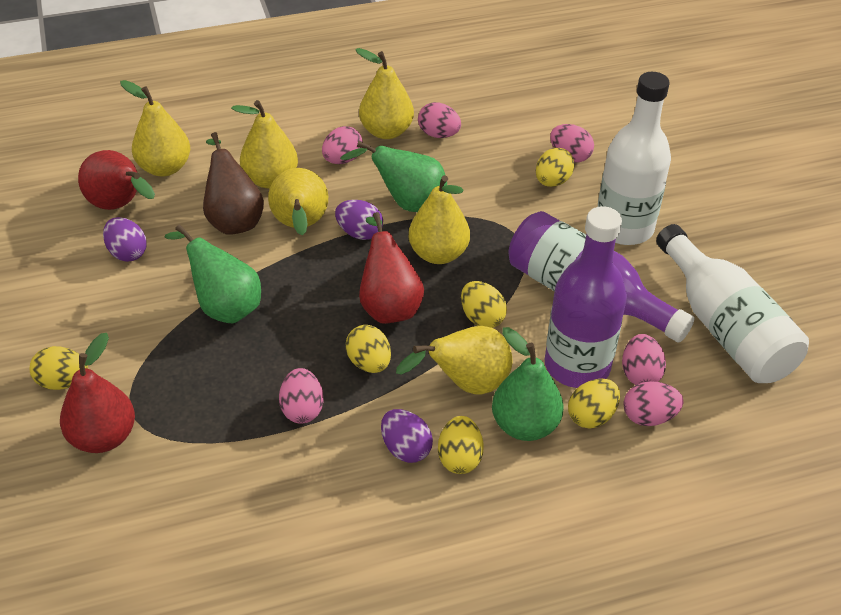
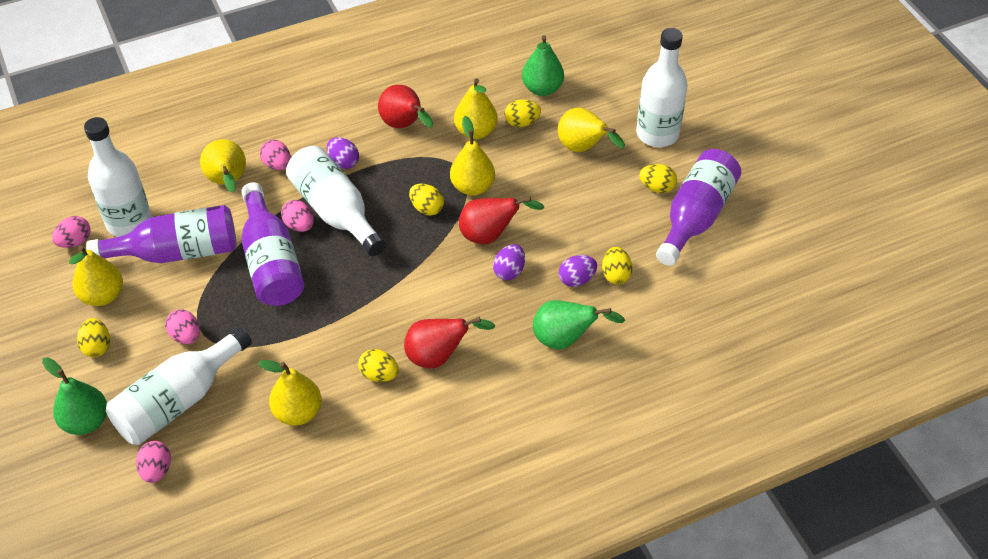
brown pear: 1 -> 0
pink egg: 6 -> 5
purple bottle: 2 -> 3
white bottle: 2 -> 4

